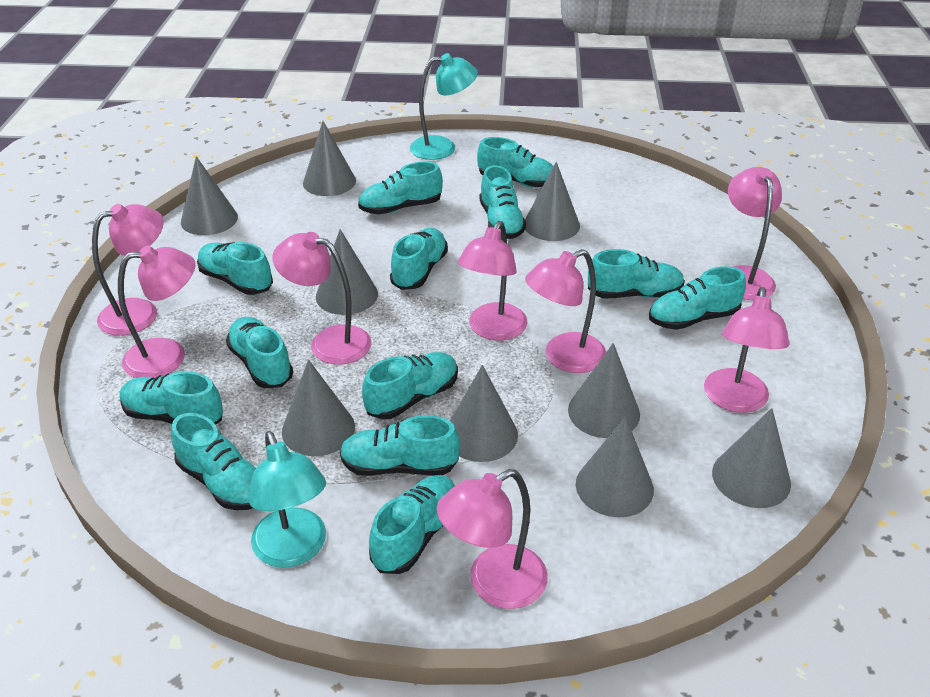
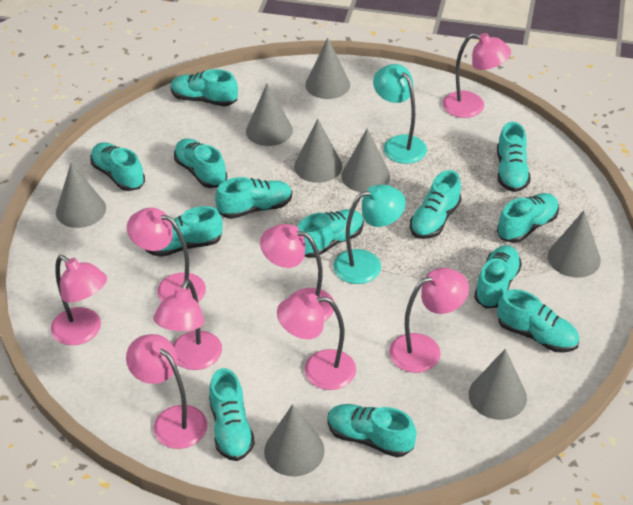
grey cone: 9 -> 8

